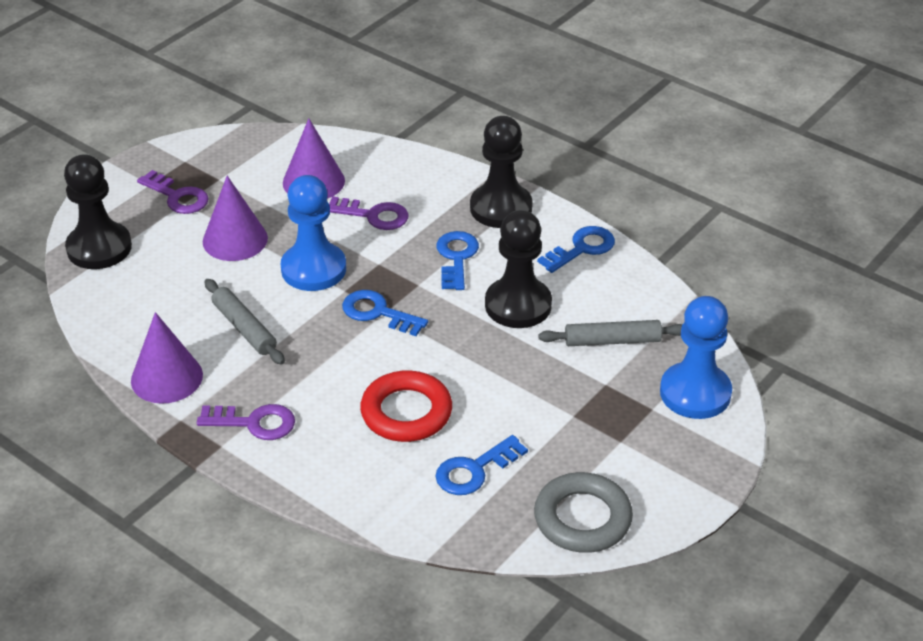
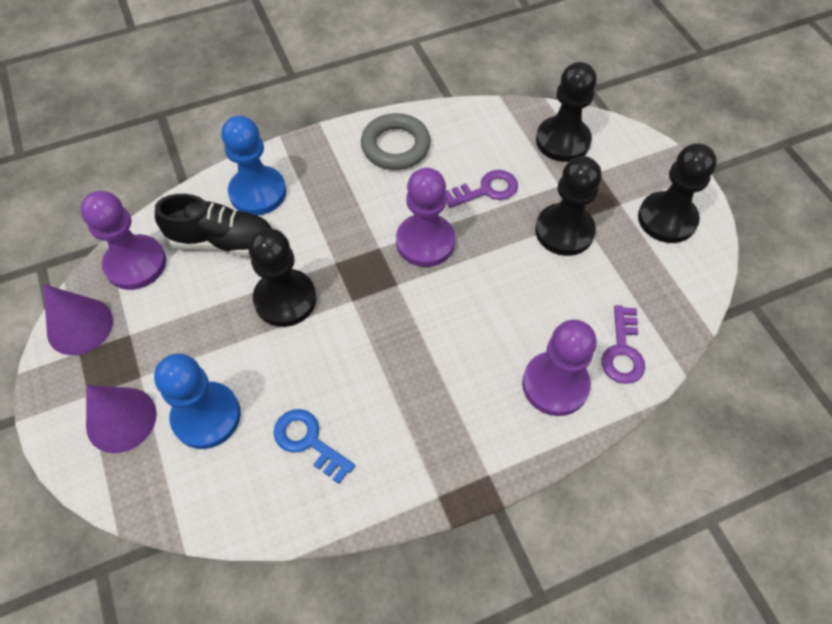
black pawn: 3 -> 4
black shoe: 0 -> 1
blue key: 4 -> 1
grey rolling pin: 2 -> 0
purple cone: 3 -> 2
purple key: 3 -> 2
purple pawn: 0 -> 3
red ring: 1 -> 0

